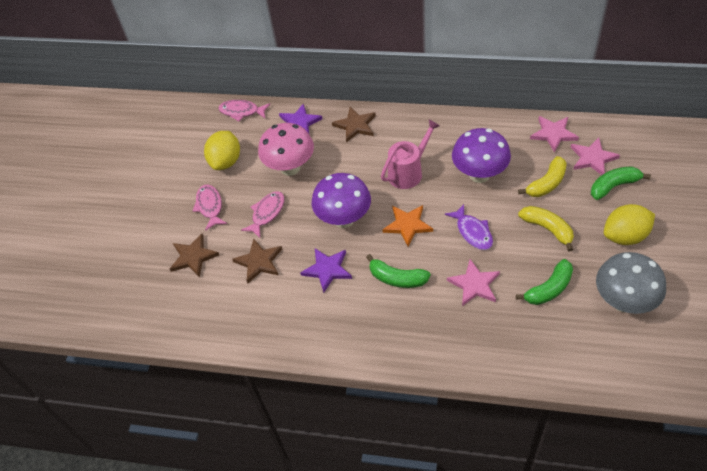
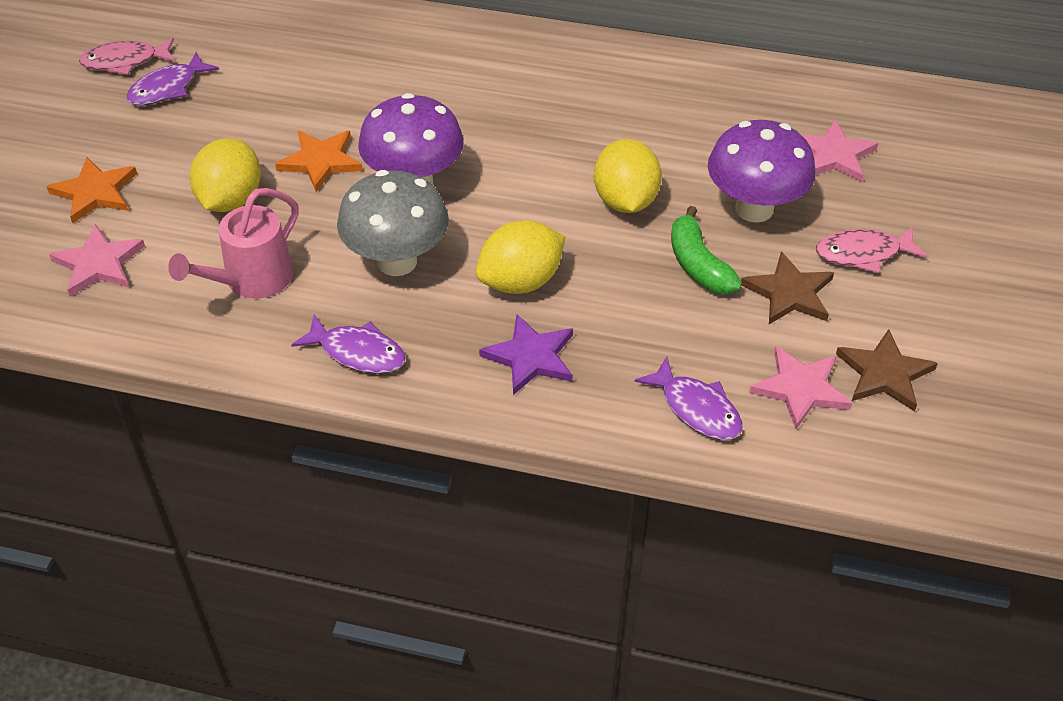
brown star: 3 -> 2
green banana: 3 -> 1
orange star: 1 -> 2
pink fish: 3 -> 2
pink mushroom: 1 -> 0
purple fish: 1 -> 3
purple star: 2 -> 1
yellow banana: 2 -> 0
yellow lemon: 2 -> 3

